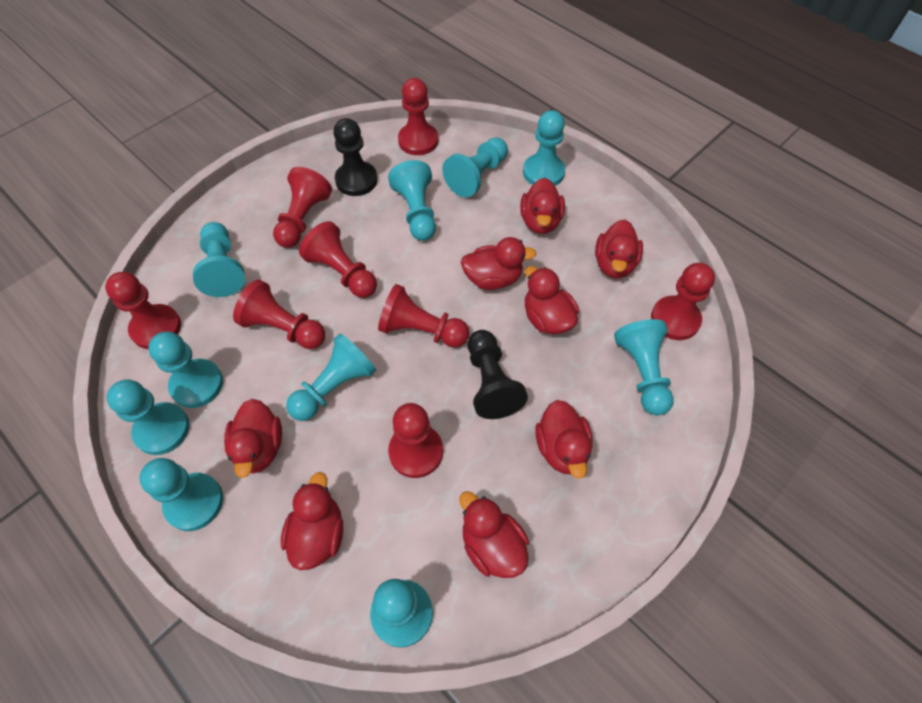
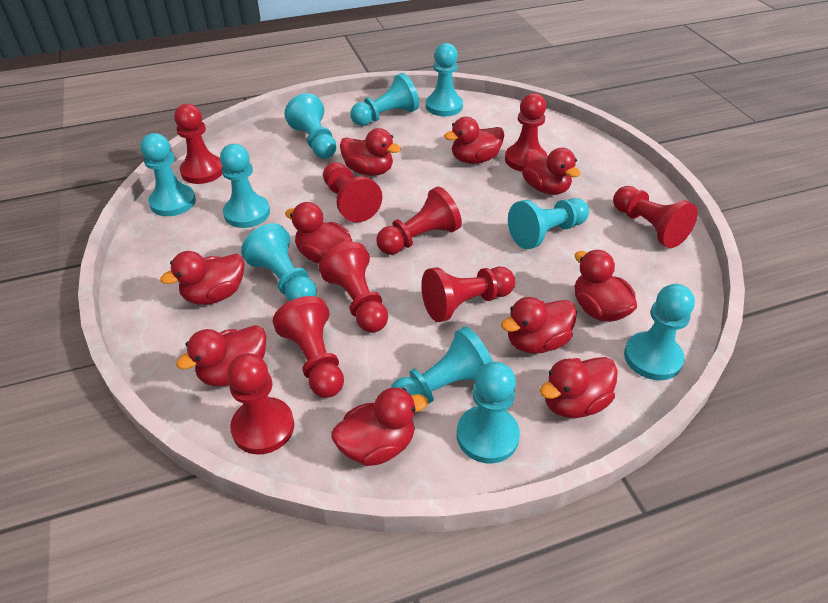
black pawn: 2 -> 0
red duck: 8 -> 10
red pawn: 8 -> 9

